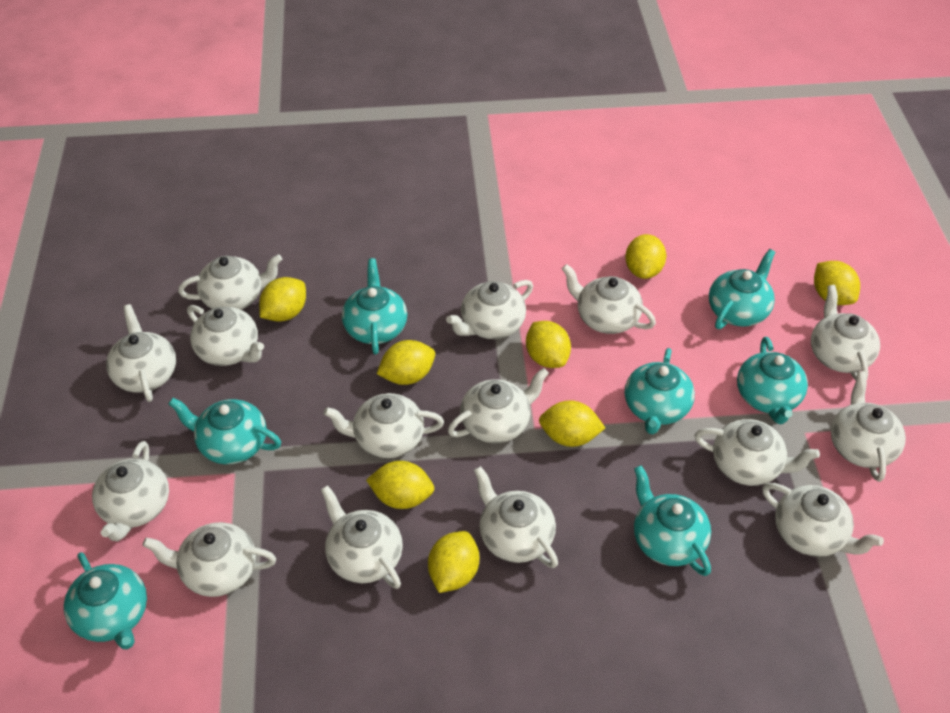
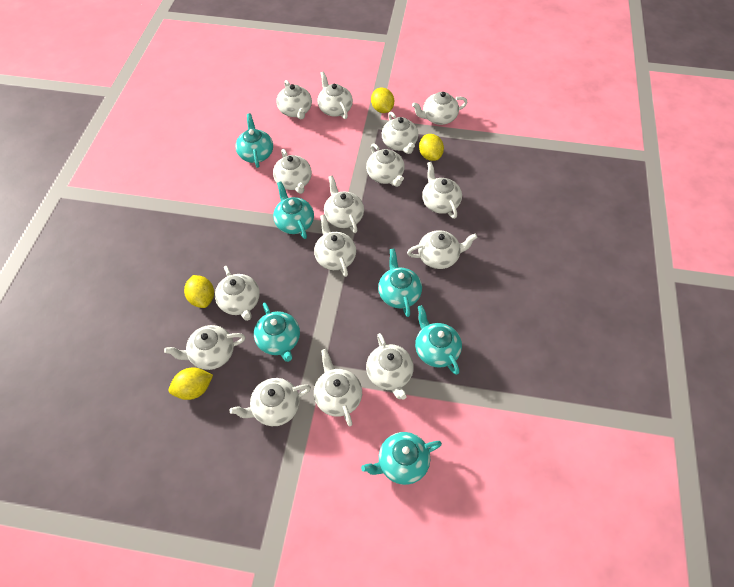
turquoise teapot: 7 -> 6
yellow lemon: 8 -> 4

